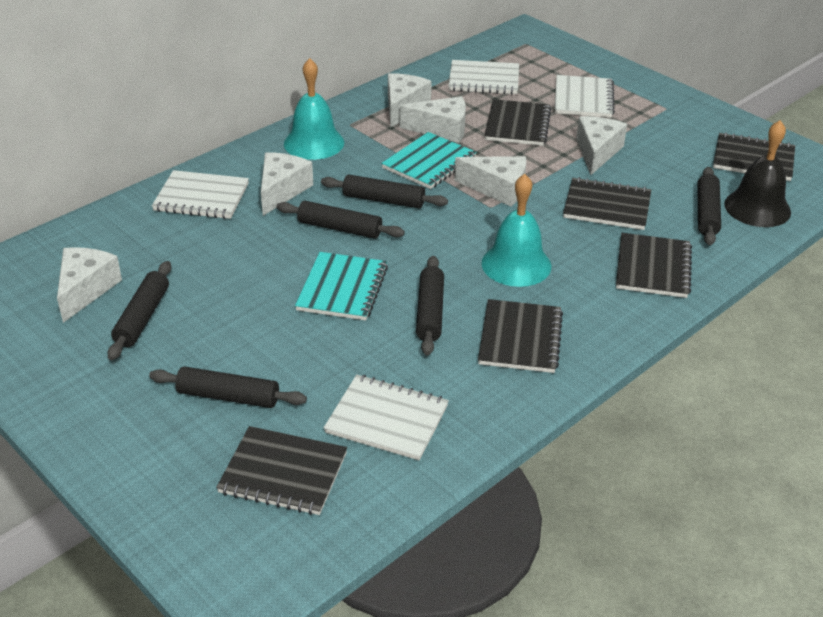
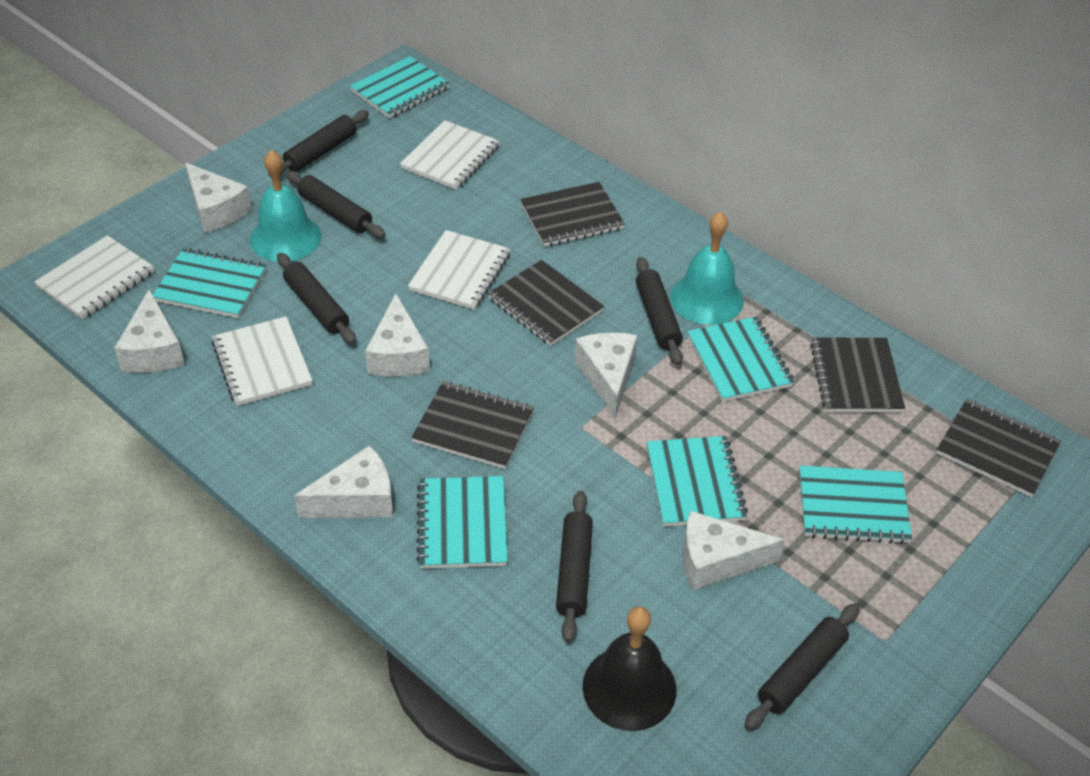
black notebook: 6 -> 5
turquoise notebook: 2 -> 6

